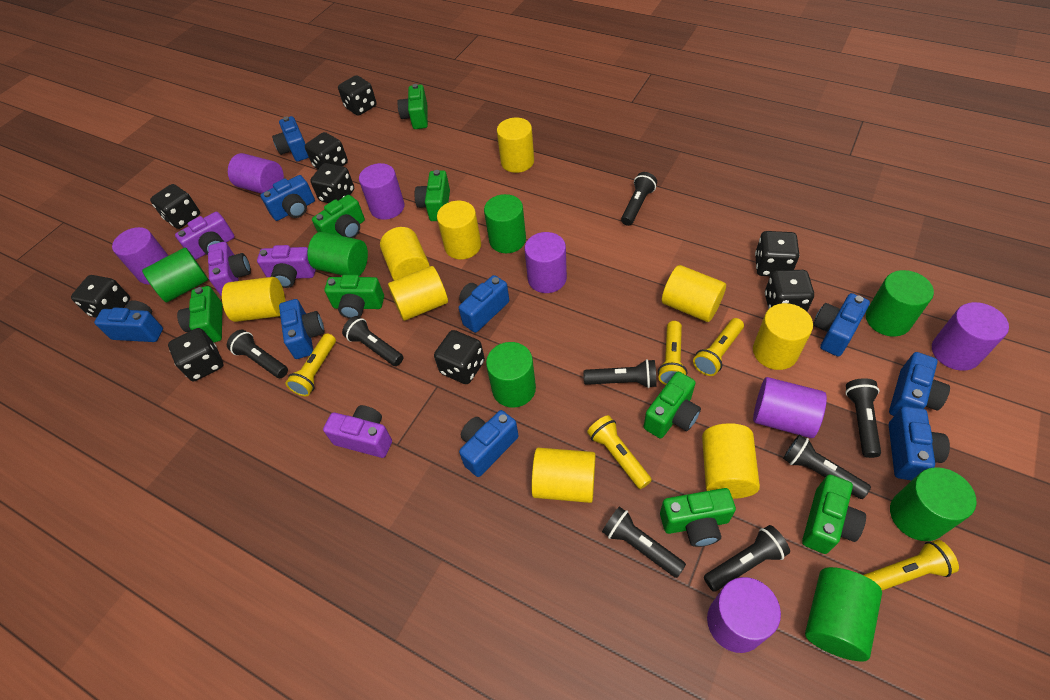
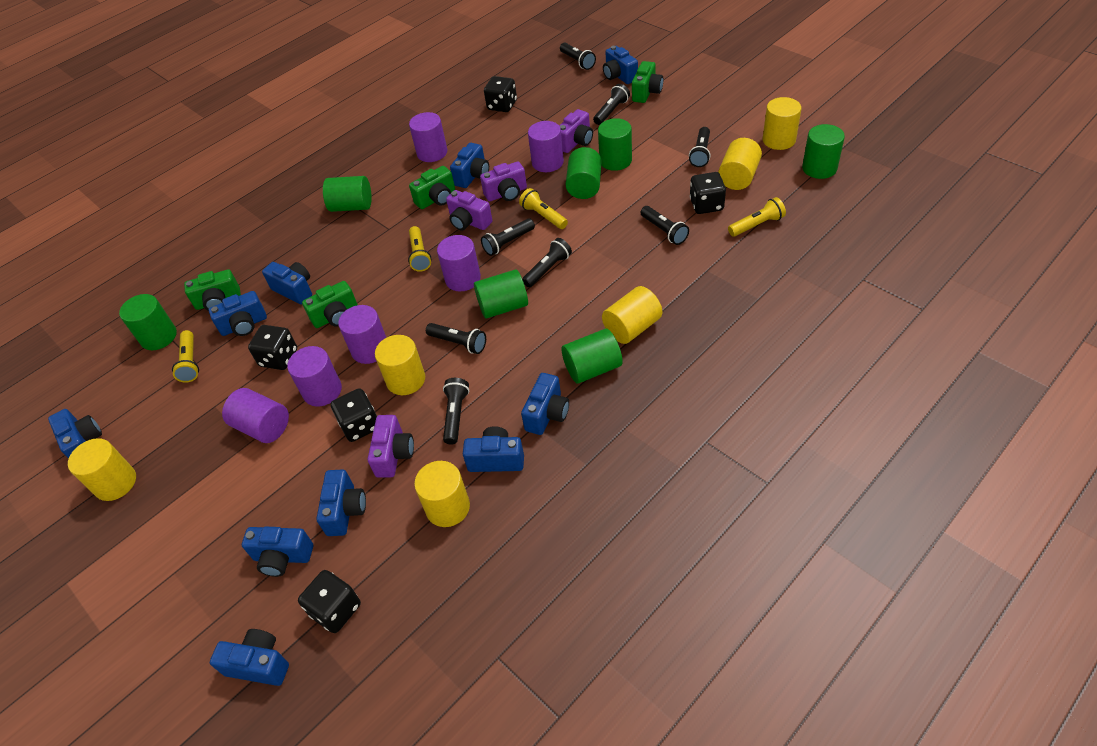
black dice: 9 -> 5
blue camera: 9 -> 10
green camera: 8 -> 4
purple cylinder: 7 -> 6
yellow cylinder: 9 -> 6
yellow flashlight: 5 -> 4

